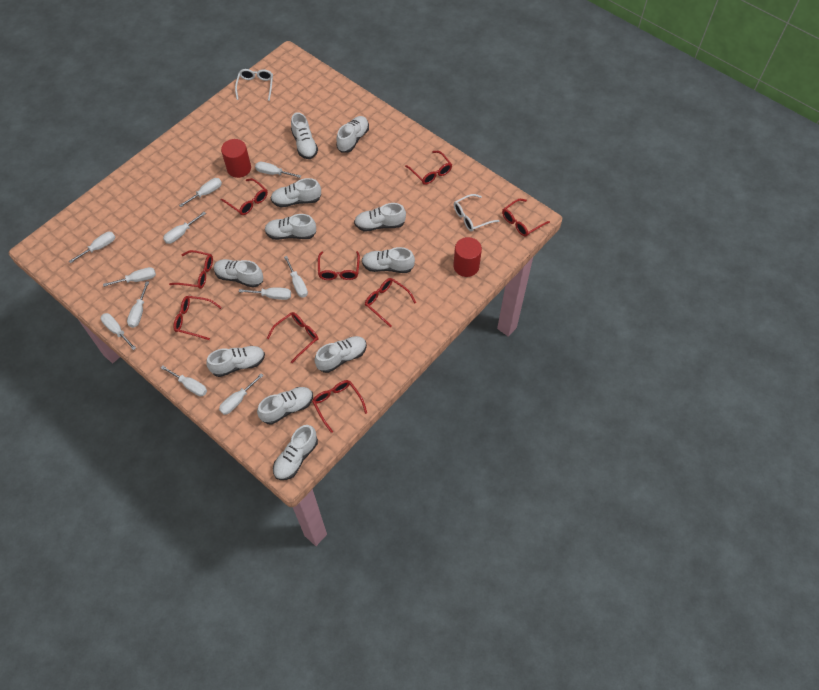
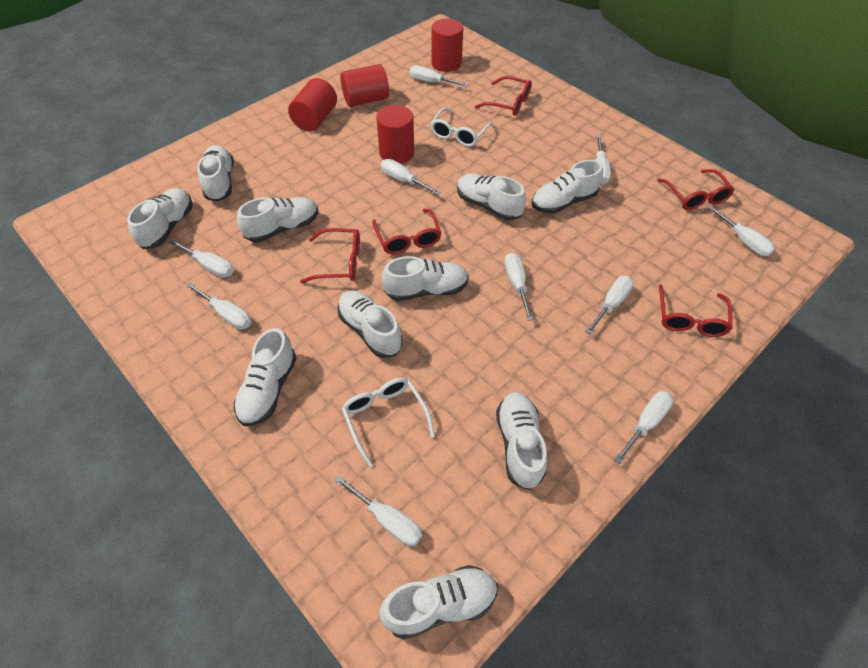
red cylinder: 2 -> 4
red glasses: 9 -> 5
white screwdriver: 11 -> 10
white shoe: 11 -> 10

